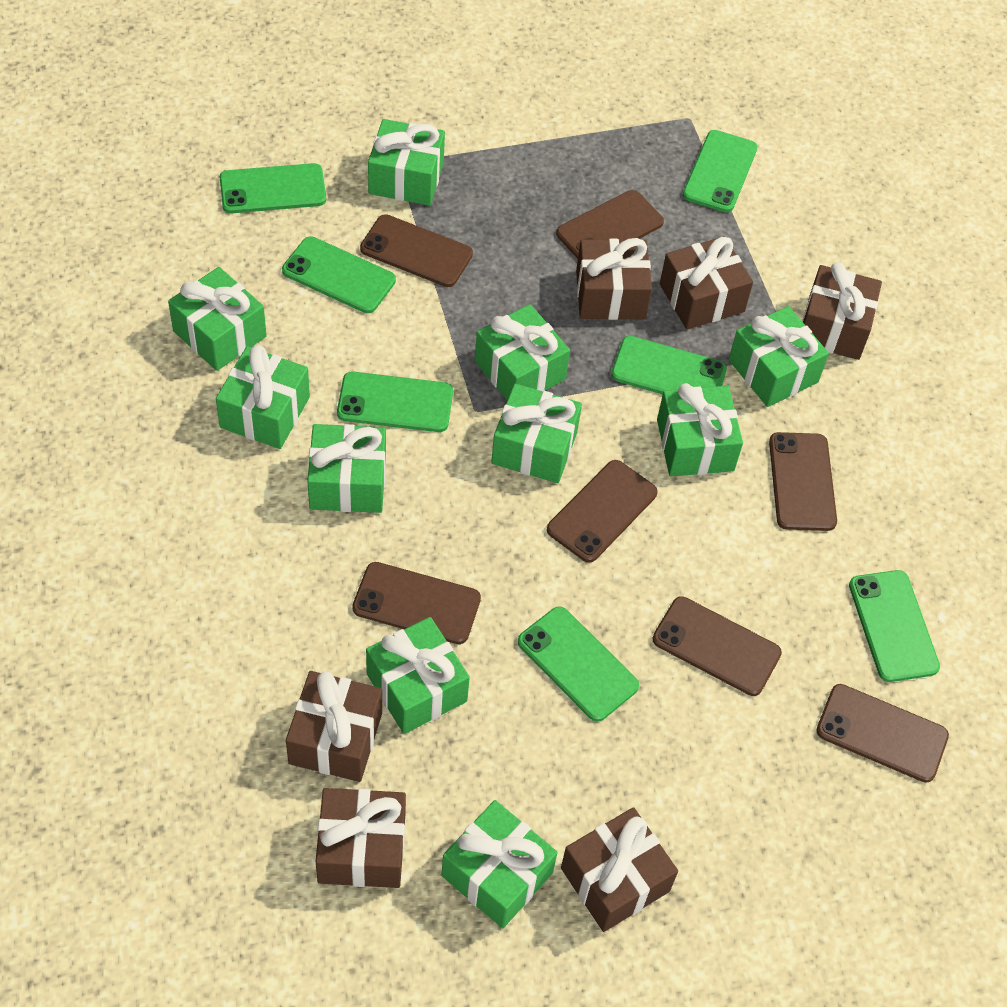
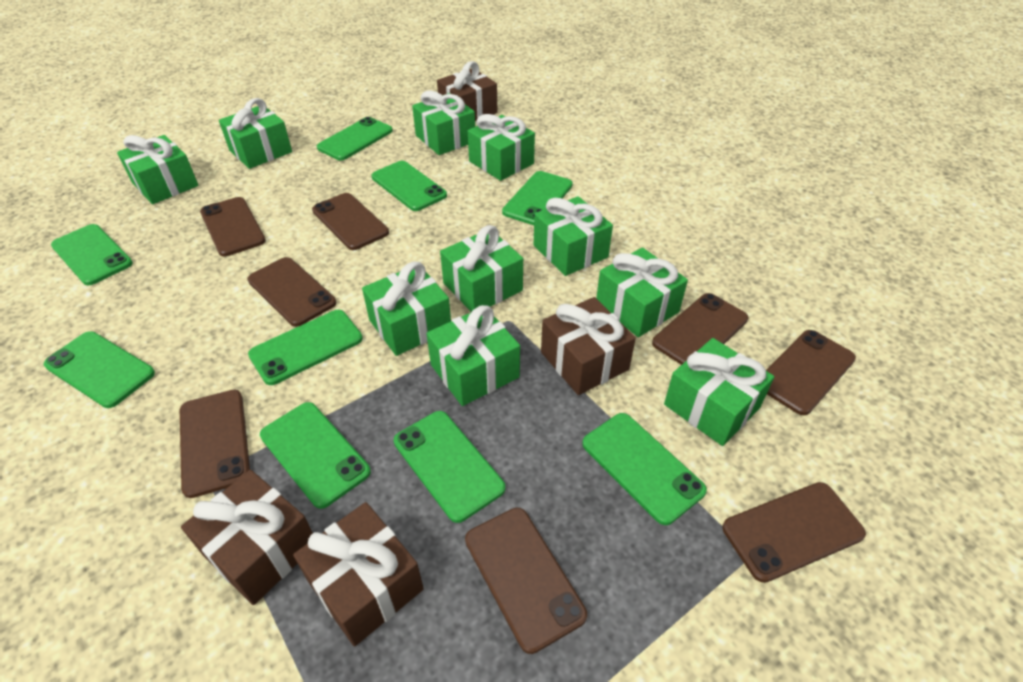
brown gift: 6 -> 4
brown phone: 7 -> 8
green phone: 7 -> 9

